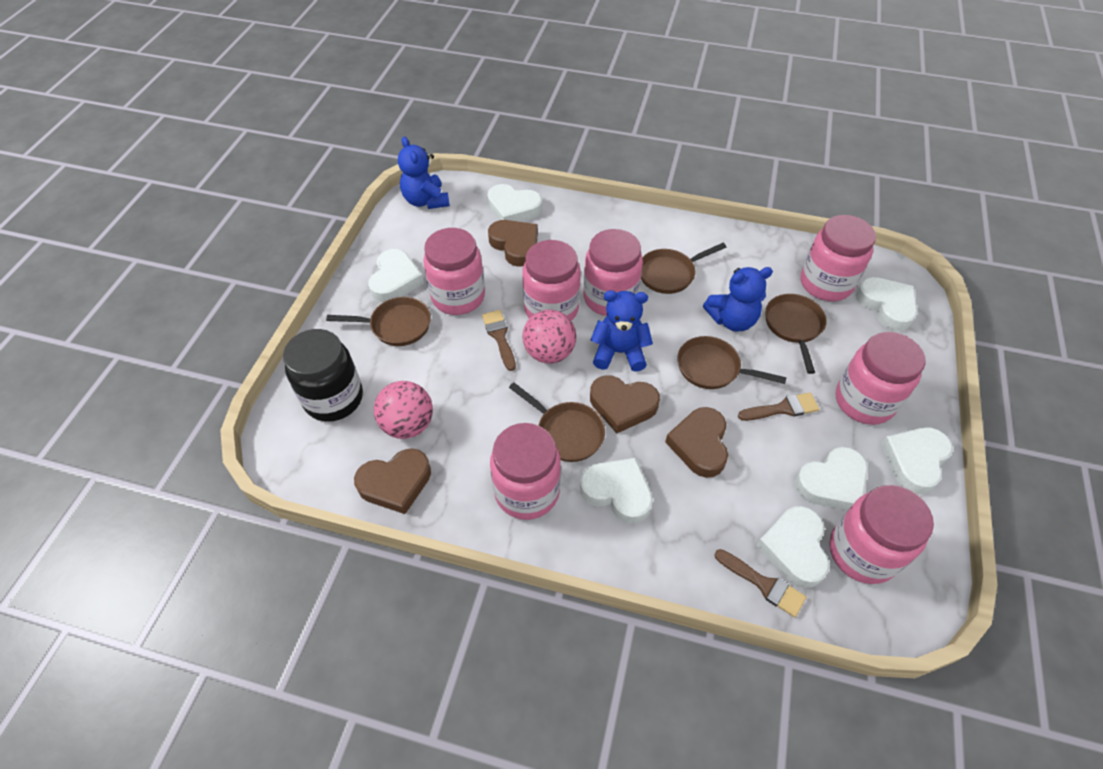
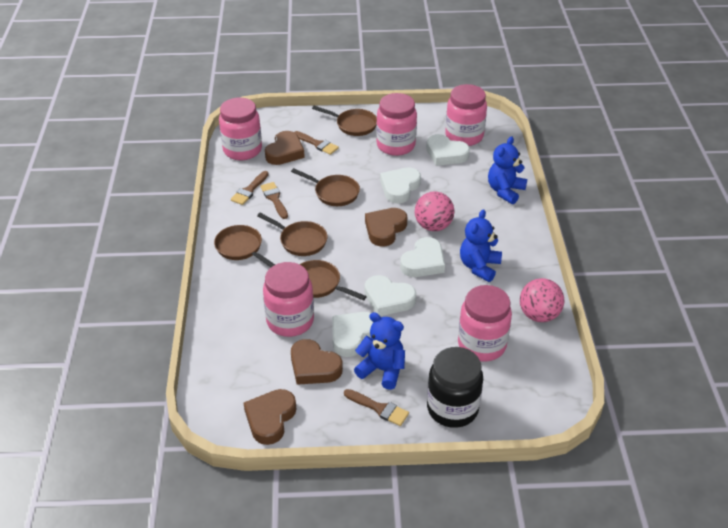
brown brush: 3 -> 4
pink jar: 7 -> 5
white heart: 7 -> 5

